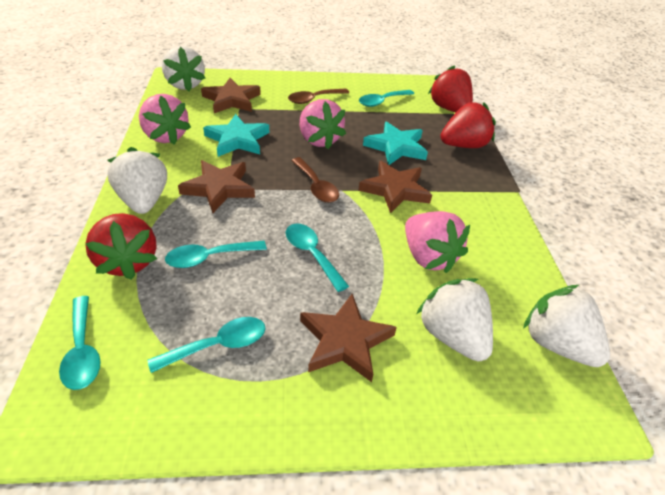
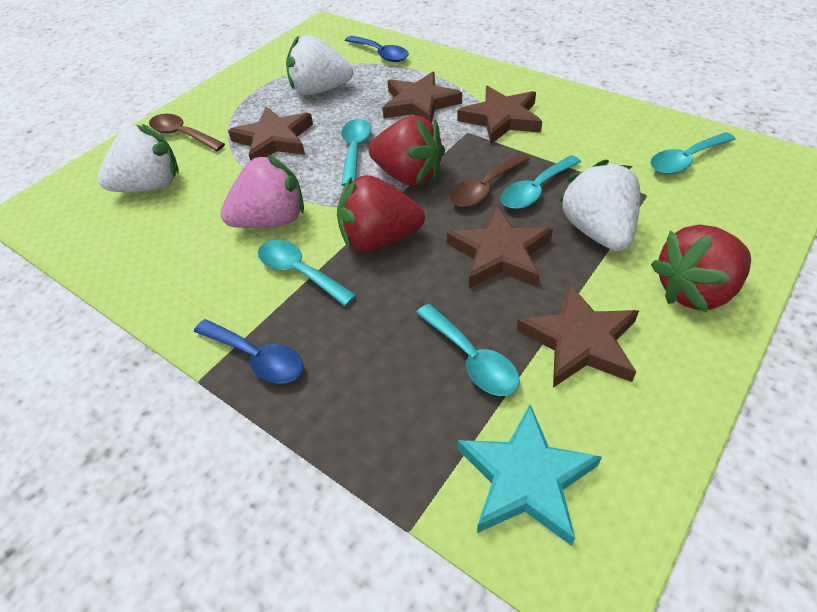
blue spoon: 0 -> 2
brown star: 4 -> 5
pink strawberry: 3 -> 1
turquoise star: 2 -> 1
white strawberry: 4 -> 3

